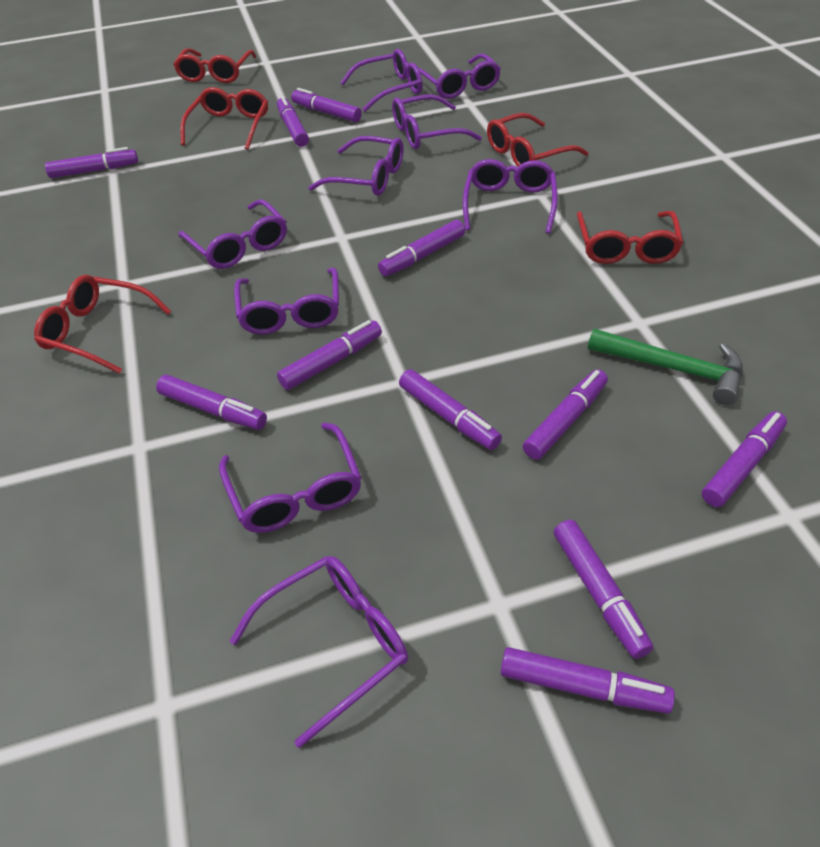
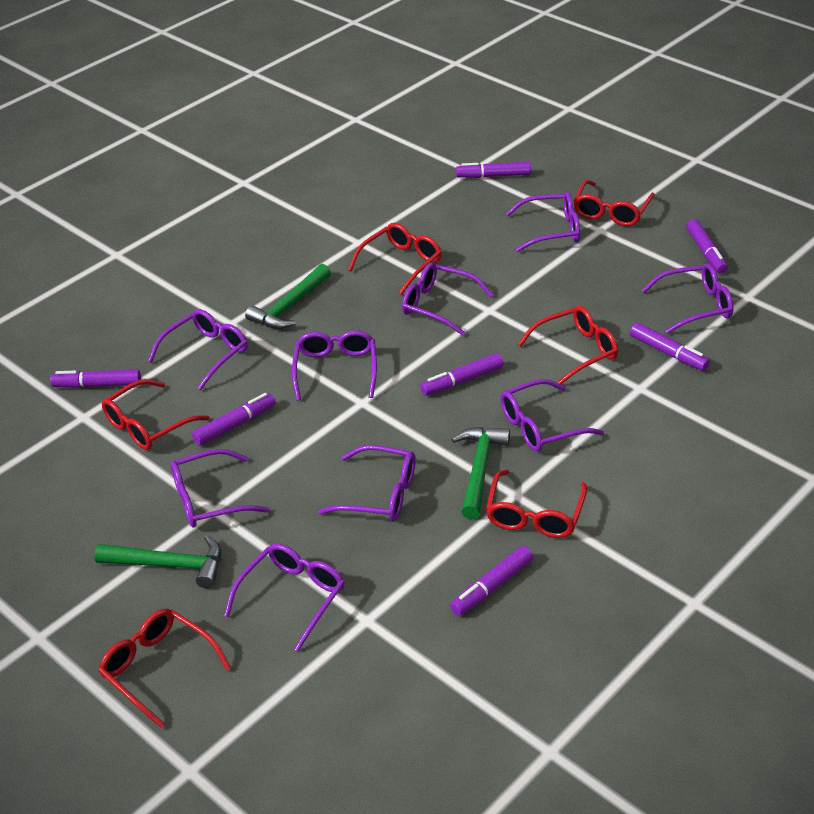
green hammer: 1 -> 3
purple marker: 11 -> 7
red glasses: 5 -> 6

